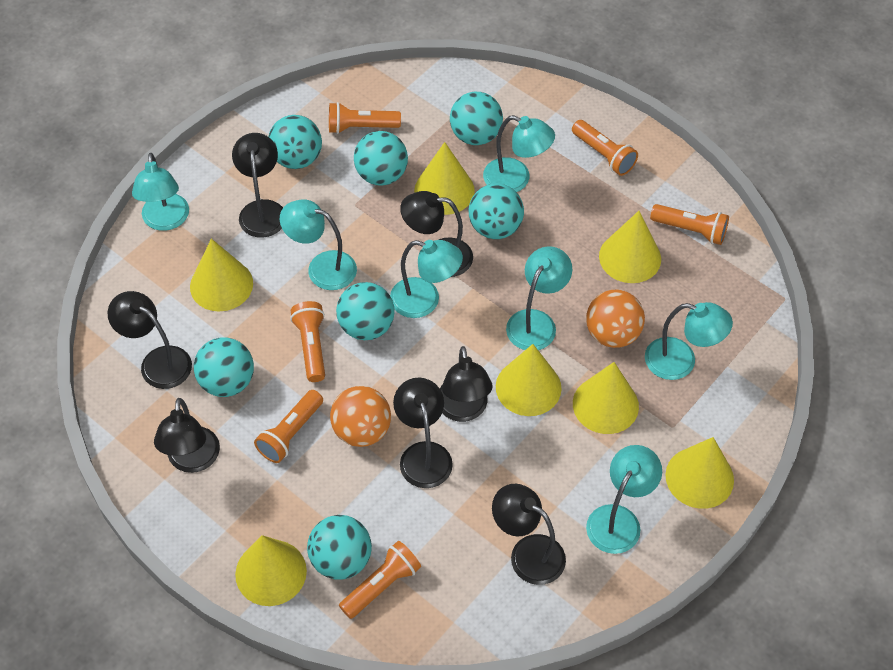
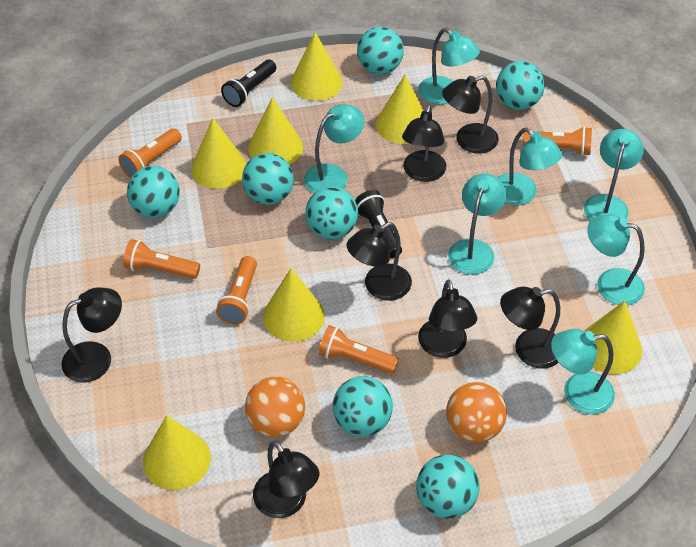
black flashlight: 0 -> 2
orange flashlight: 6 -> 5

